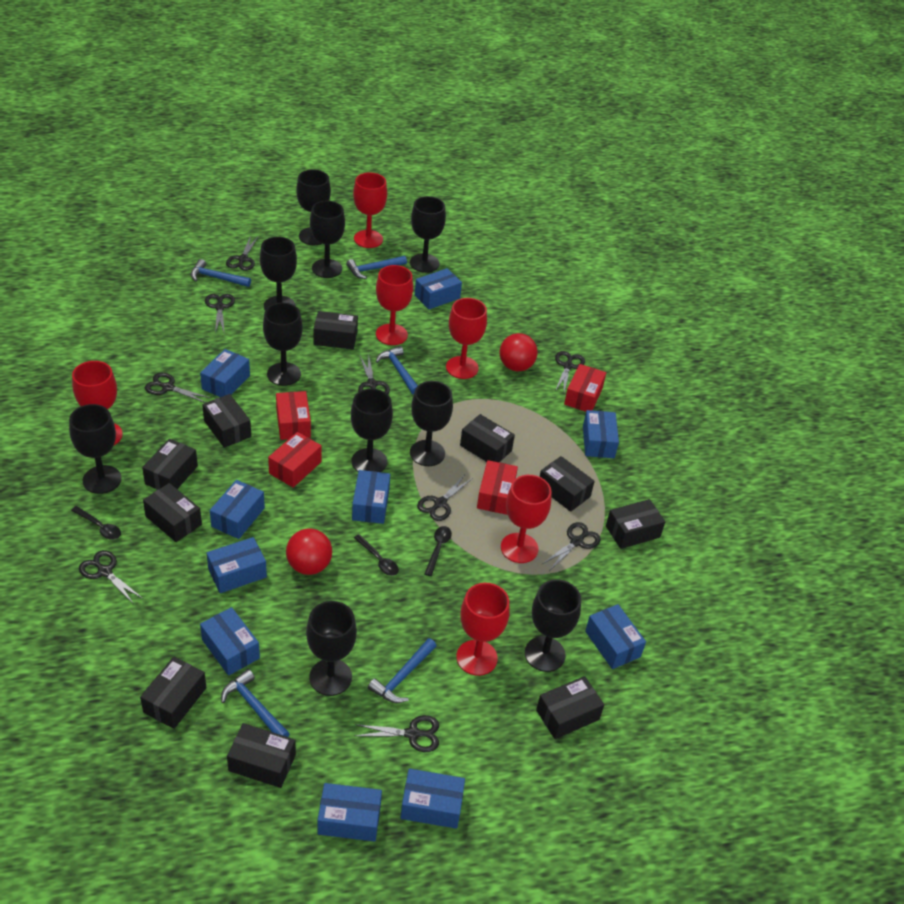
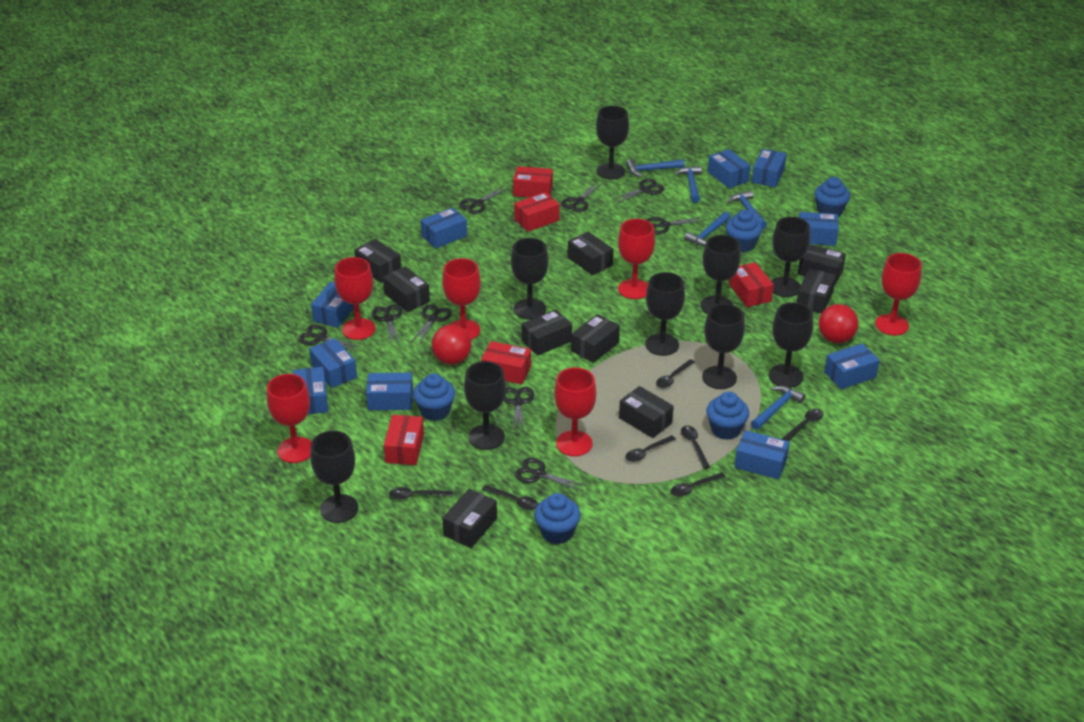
black box: 10 -> 9
black goblet: 10 -> 9
black spoon: 3 -> 7
blue cupcake: 0 -> 5
red box: 4 -> 5

